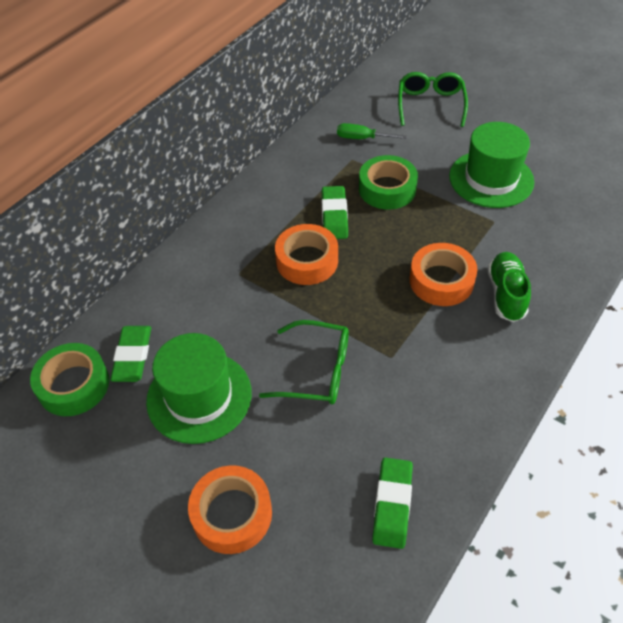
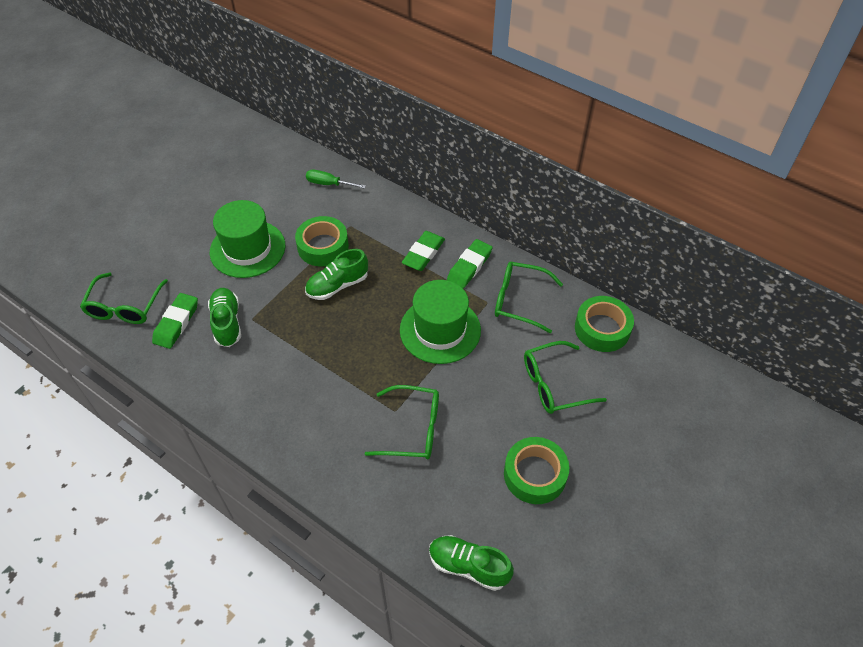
green glasses: 2 -> 4
green shoe: 1 -> 3
green tape: 2 -> 3
orange tape: 3 -> 0

